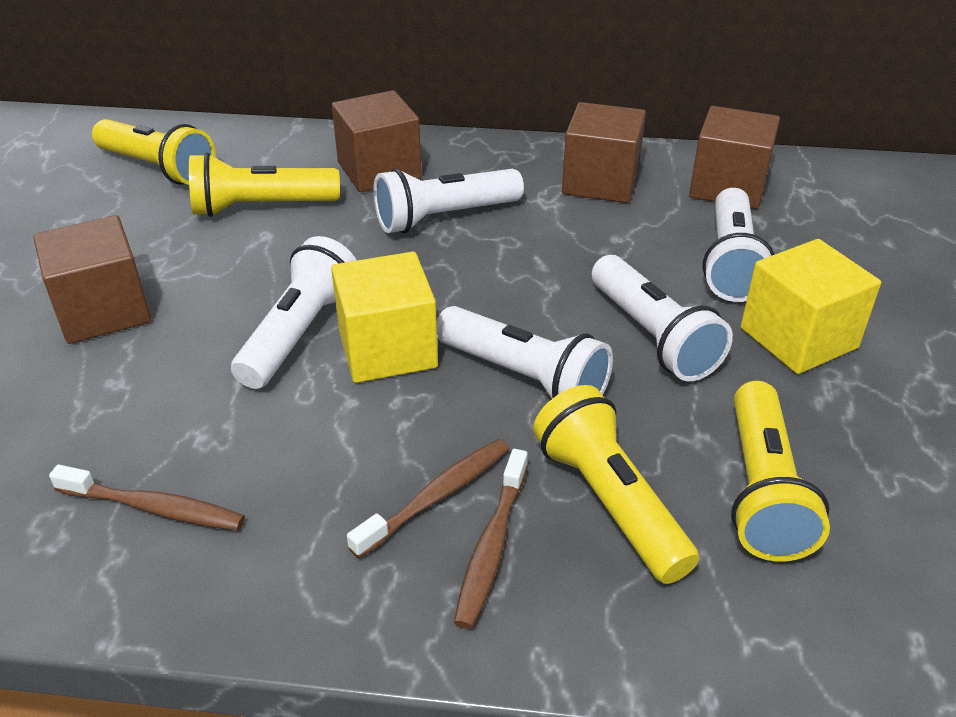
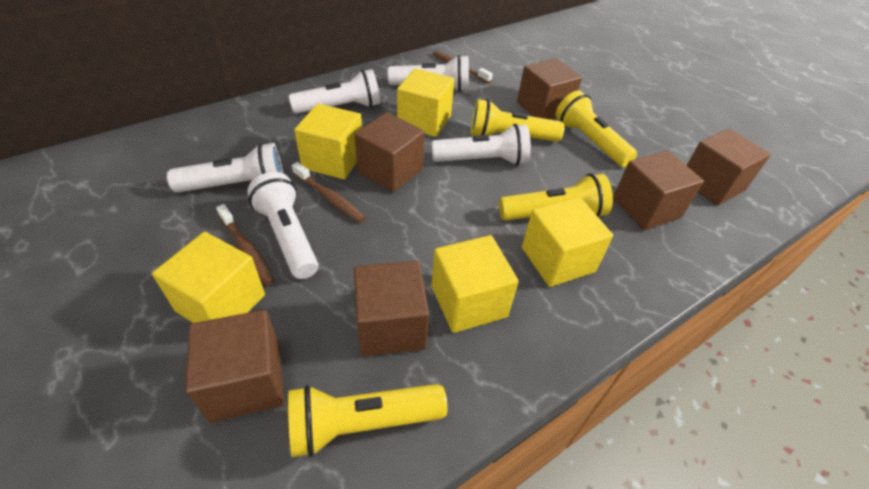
brown cube: 4 -> 6
yellow cube: 2 -> 5

